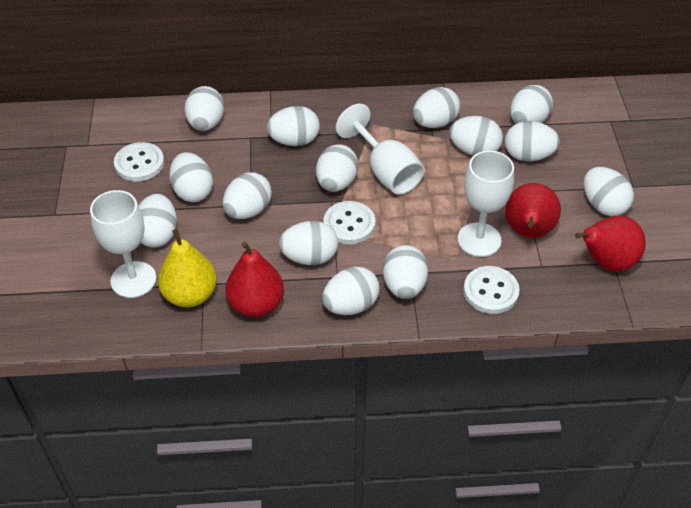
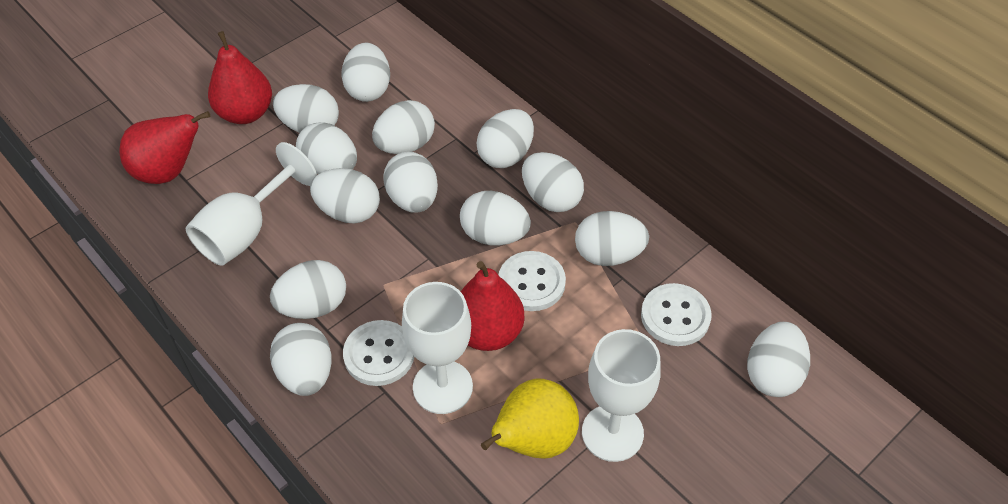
white egg: 14 -> 13

